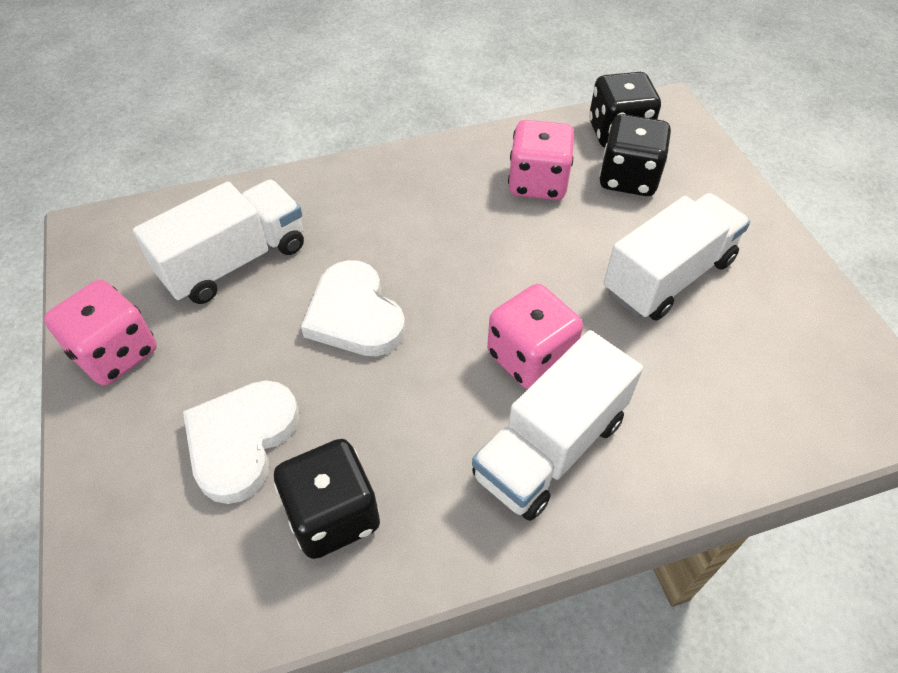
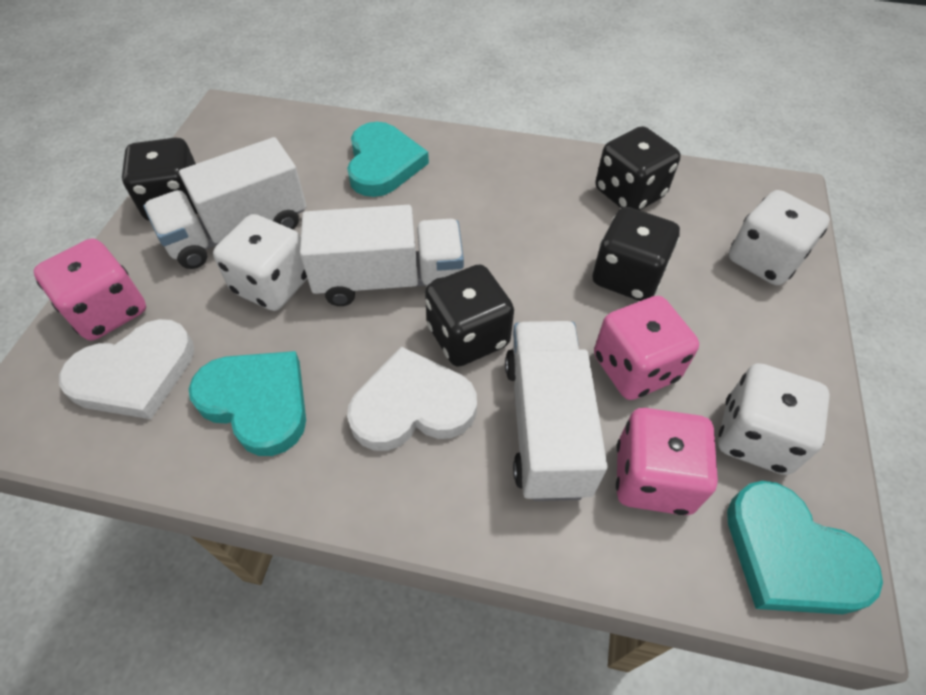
black dice: 3 -> 4
turquoise heart: 0 -> 3
white dice: 0 -> 3

